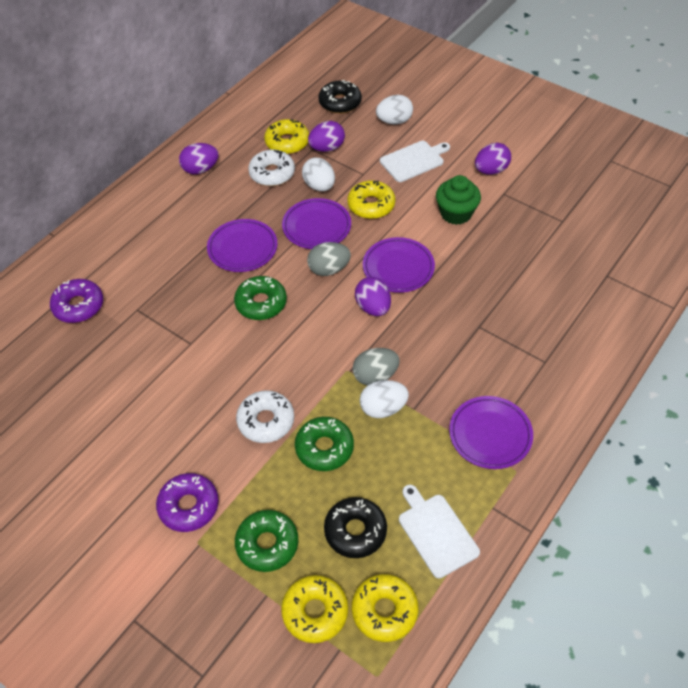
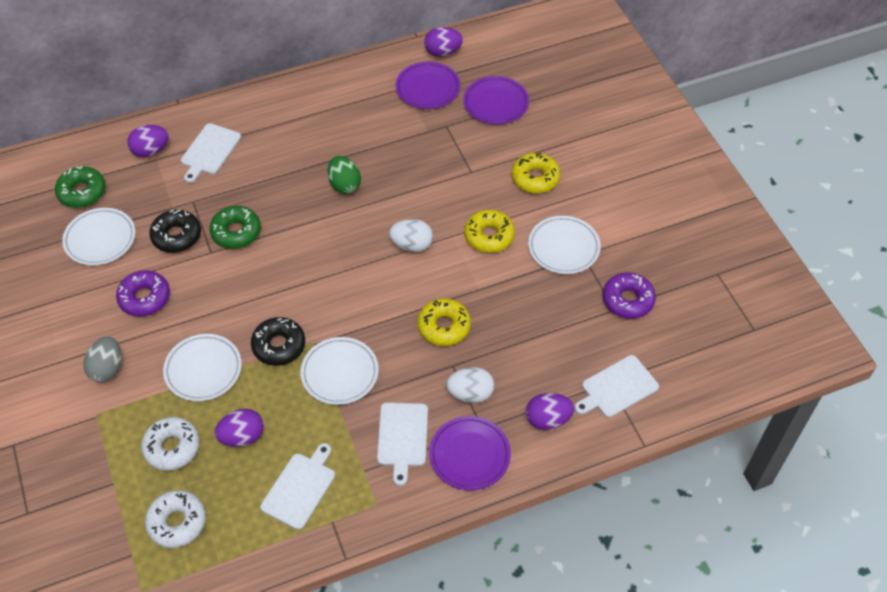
green cupcake: 1 -> 0
green donut: 3 -> 2
green egg: 0 -> 1
grey egg: 2 -> 1
purple plate: 4 -> 3
white cutting board: 2 -> 4
white egg: 3 -> 2
white plate: 0 -> 4
yellow donut: 4 -> 3

